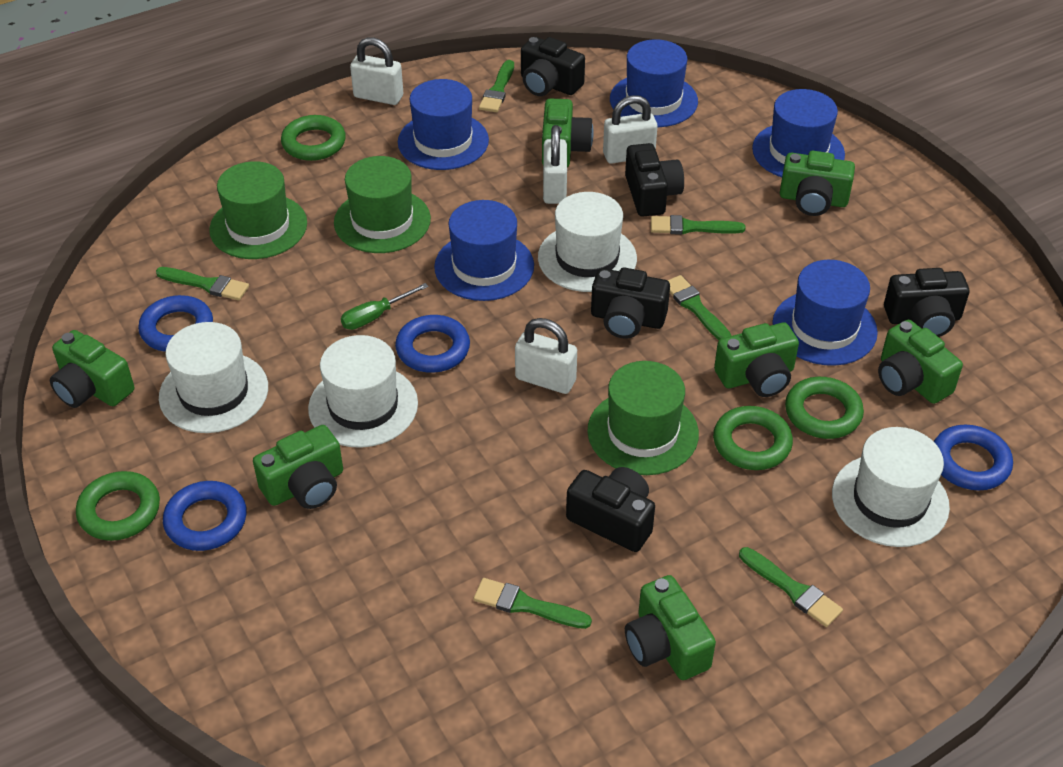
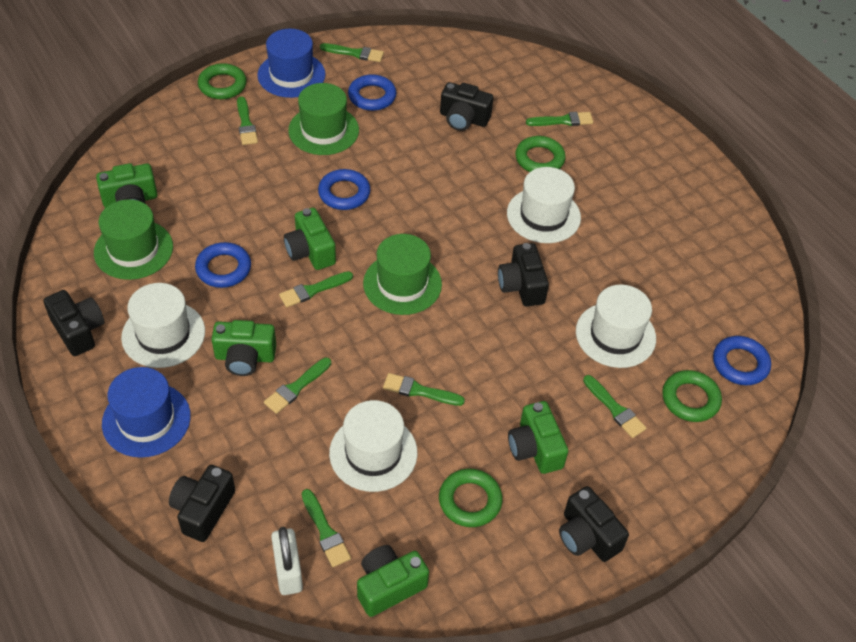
blue hat: 5 -> 2
green brush: 6 -> 8
green camera: 7 -> 5
green screwdriver: 1 -> 0
white padlock: 4 -> 1

